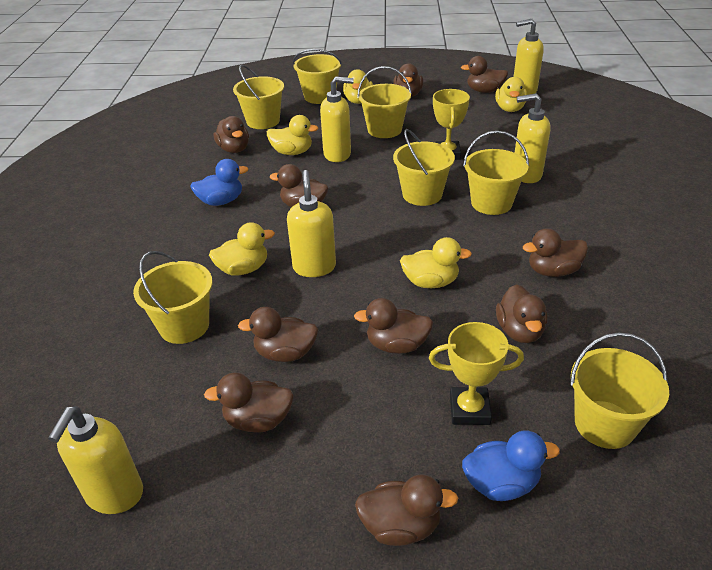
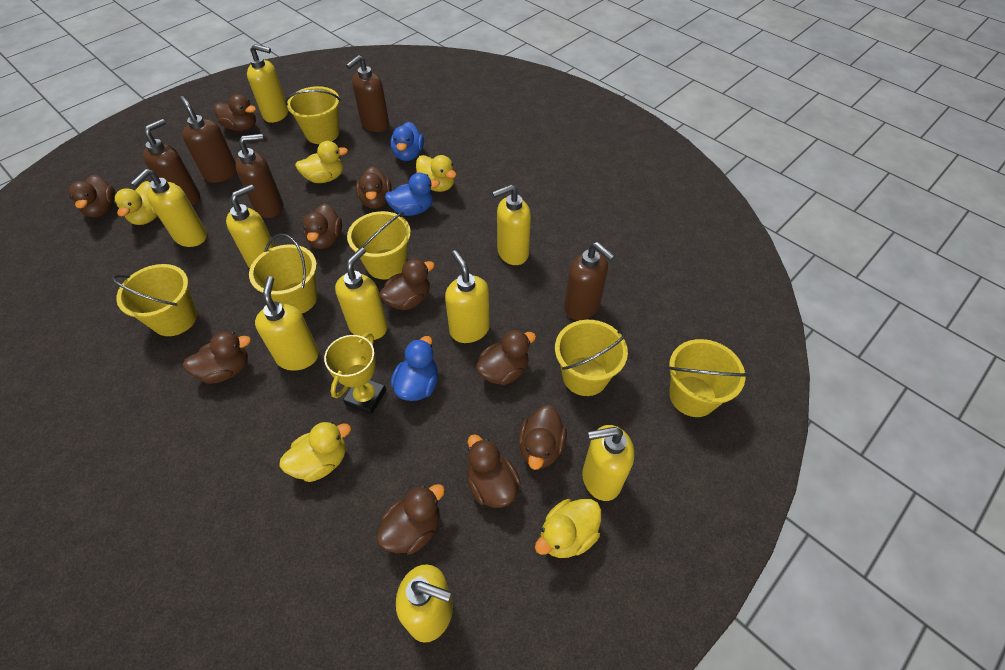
blue duck: 2 -> 3
brown soap dispenser: 0 -> 5
yellow bucket: 7 -> 6
yellow soap dispenser: 5 -> 9
yellow trophy: 2 -> 1

